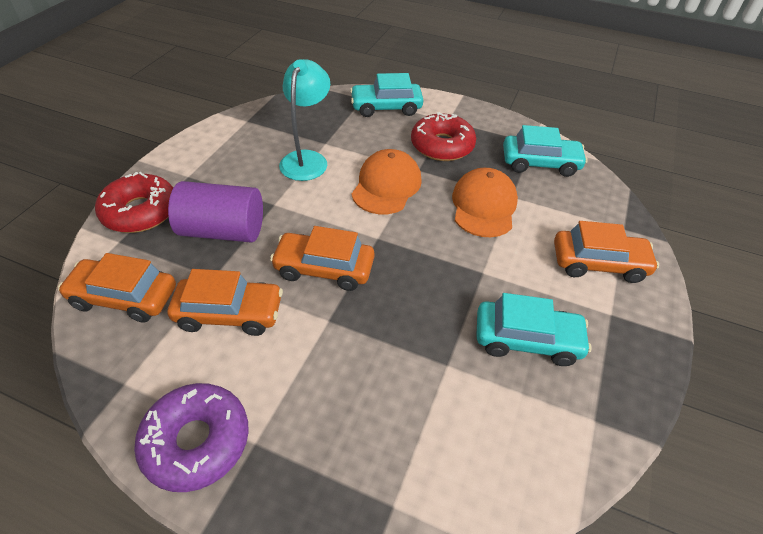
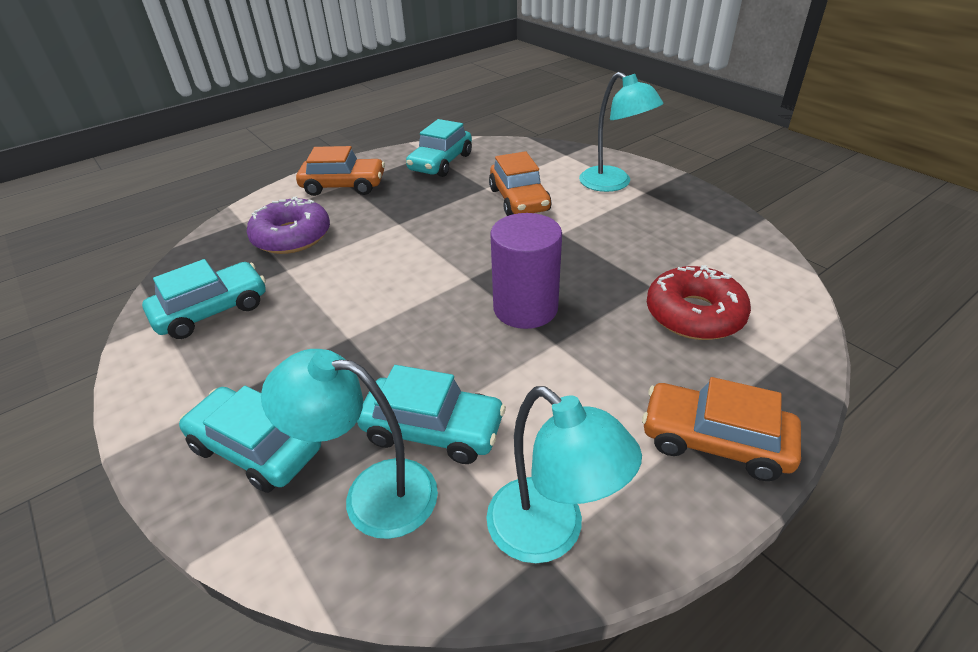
orange cap: 2 -> 0
orange car: 4 -> 3
red donut: 2 -> 1
turquoise car: 3 -> 4
turquoise lamp: 1 -> 3

